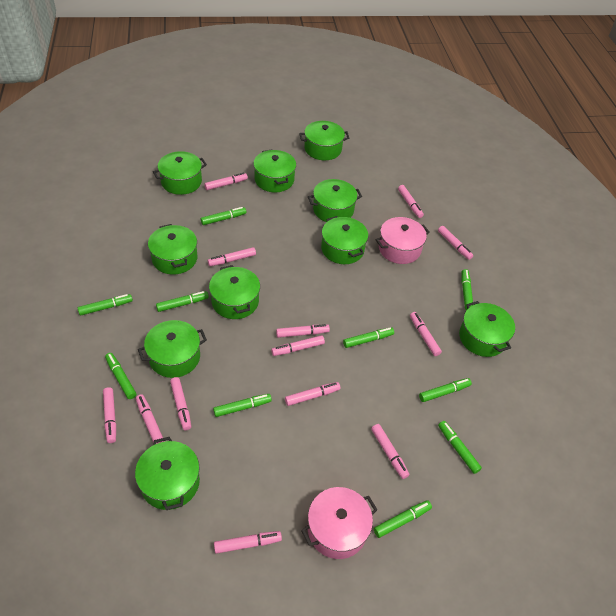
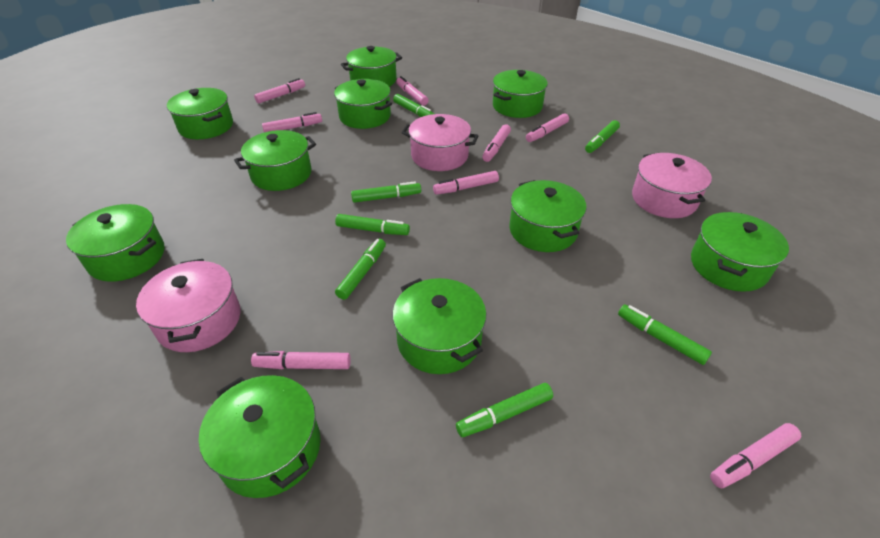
green marker: 10 -> 7
pink marker: 13 -> 8
pink pot: 2 -> 3

